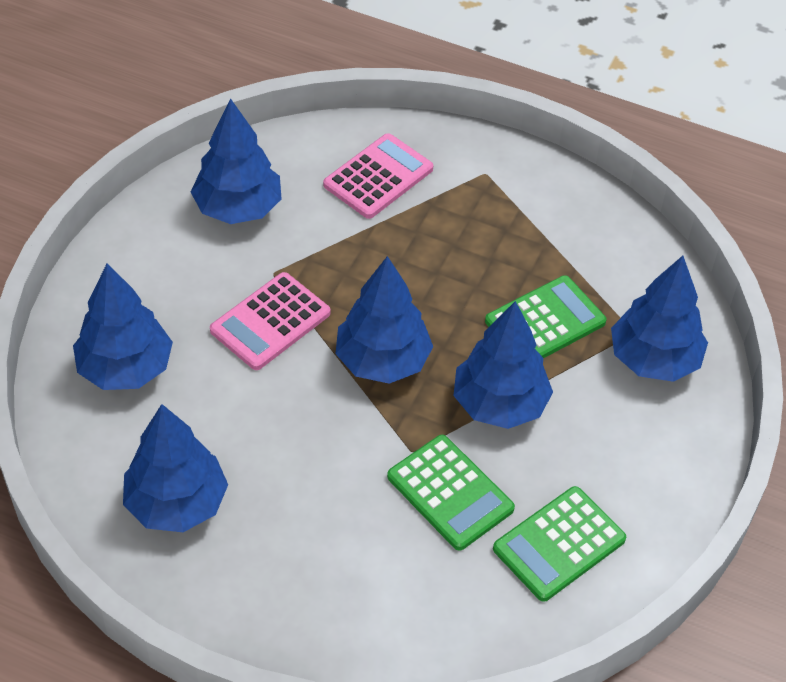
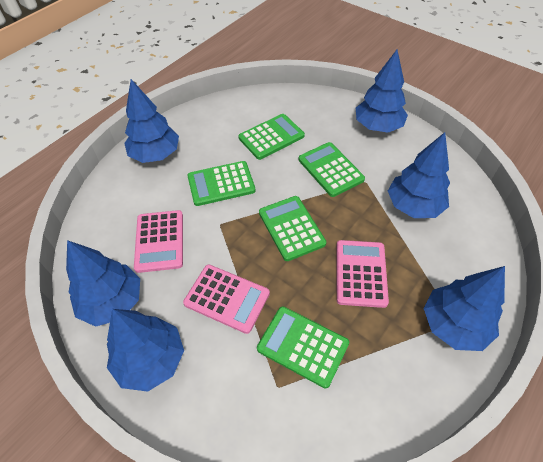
green calculator: 3 -> 5
pink calculator: 2 -> 3

